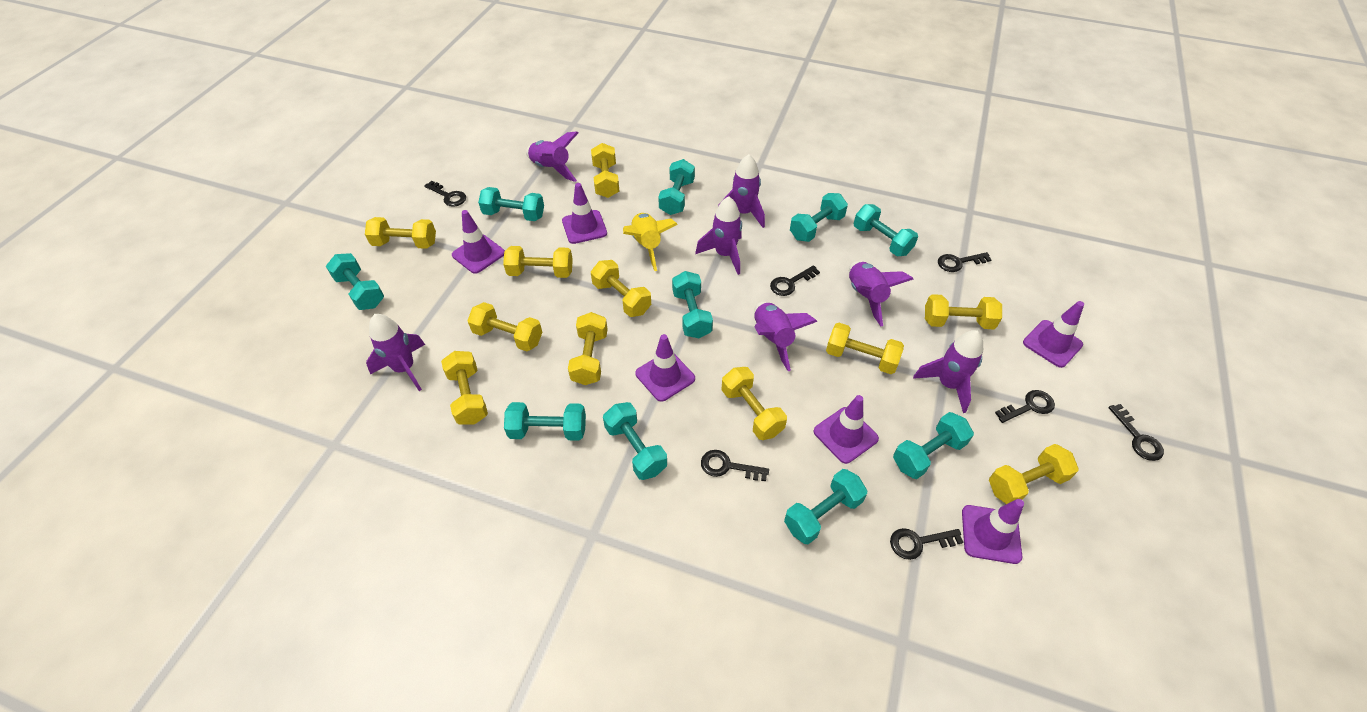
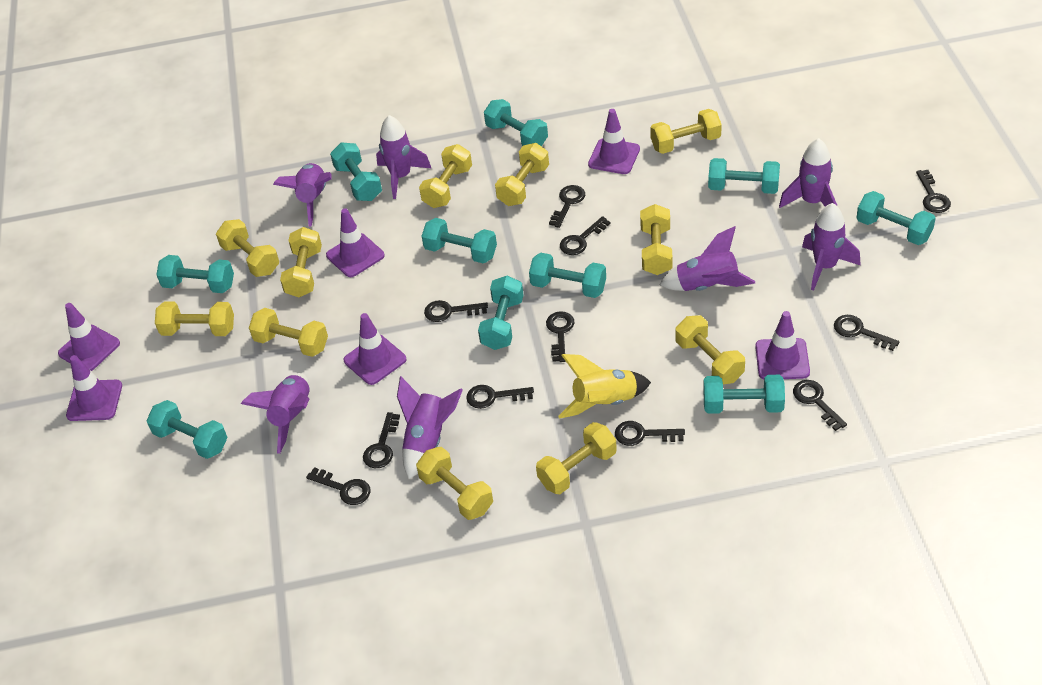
black key: 7 -> 11

